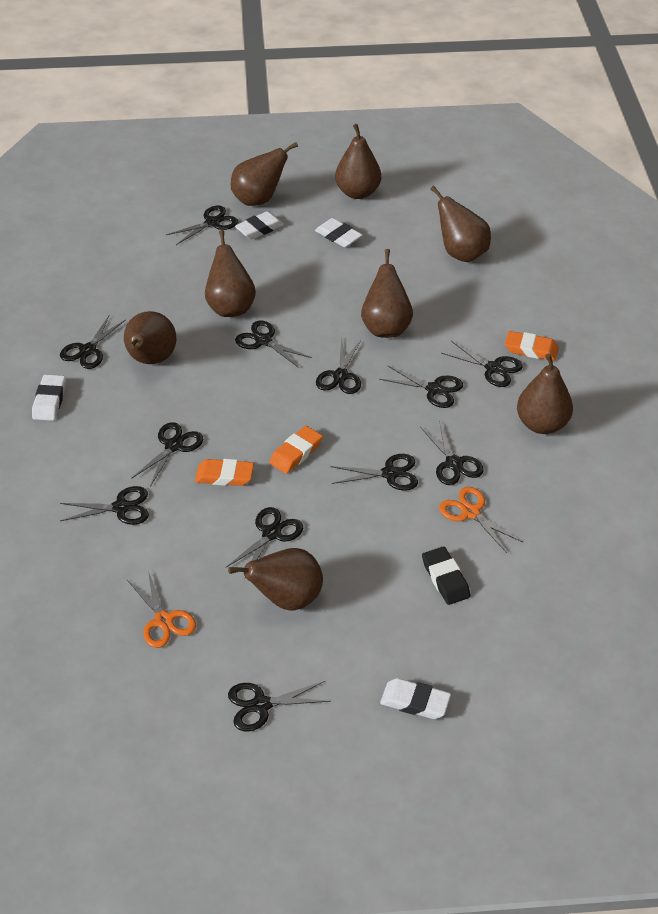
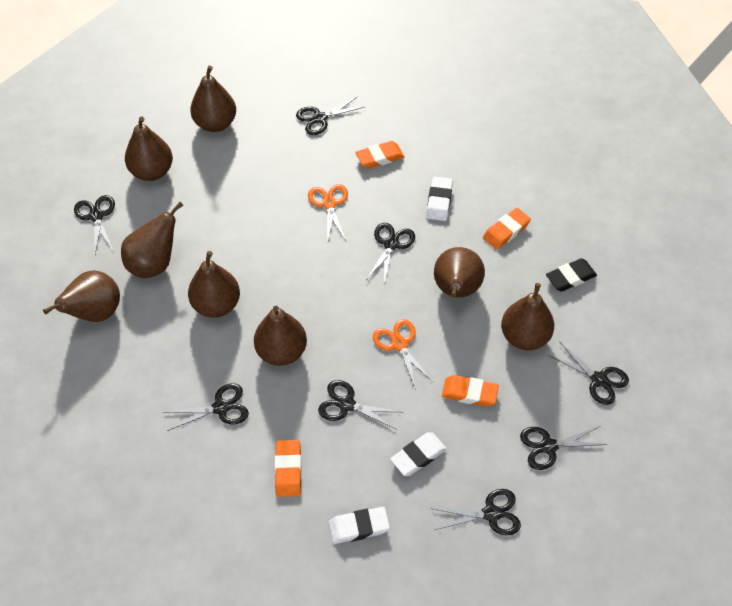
black scissors: 12 -> 8
orange eraser: 3 -> 4
white eraser: 4 -> 3

